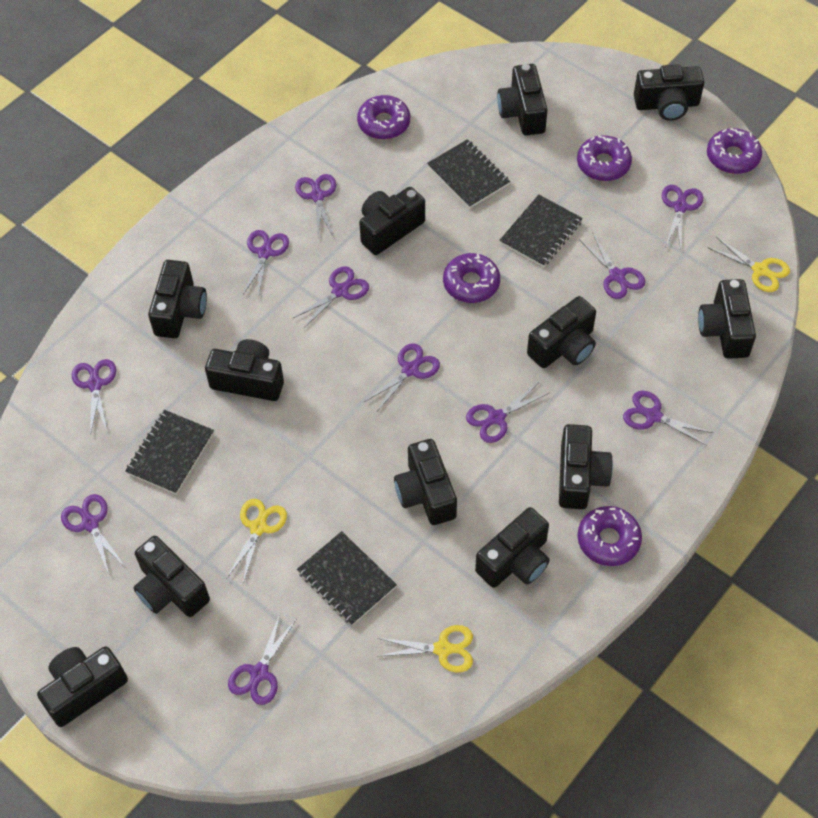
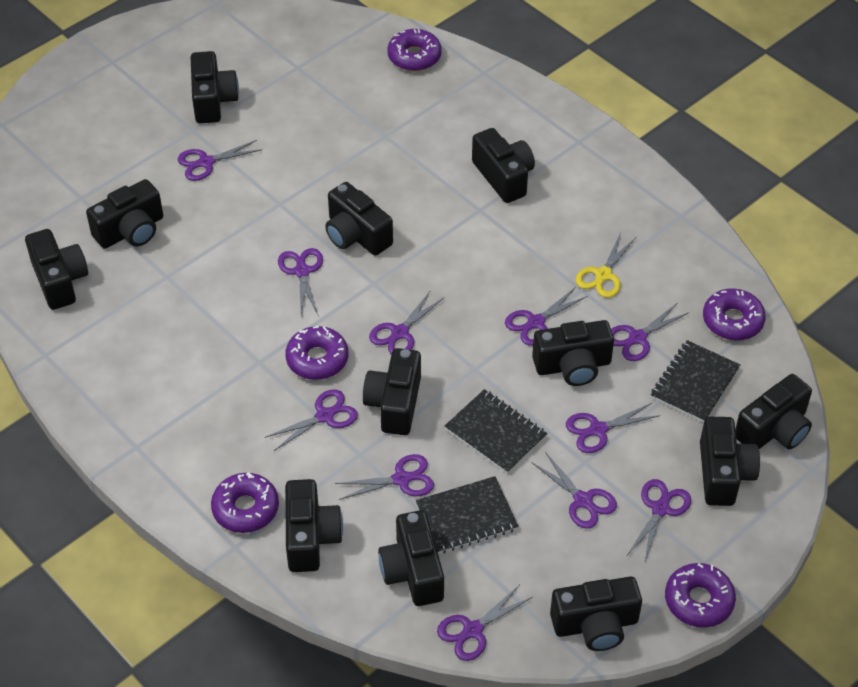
black notebook: 4 -> 3
yellow scissors: 3 -> 1

